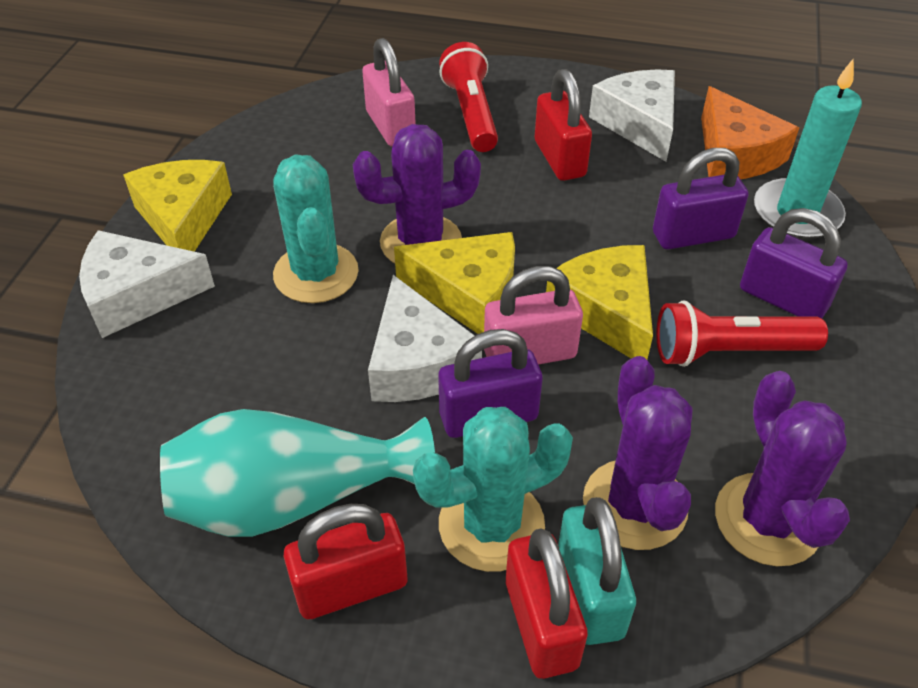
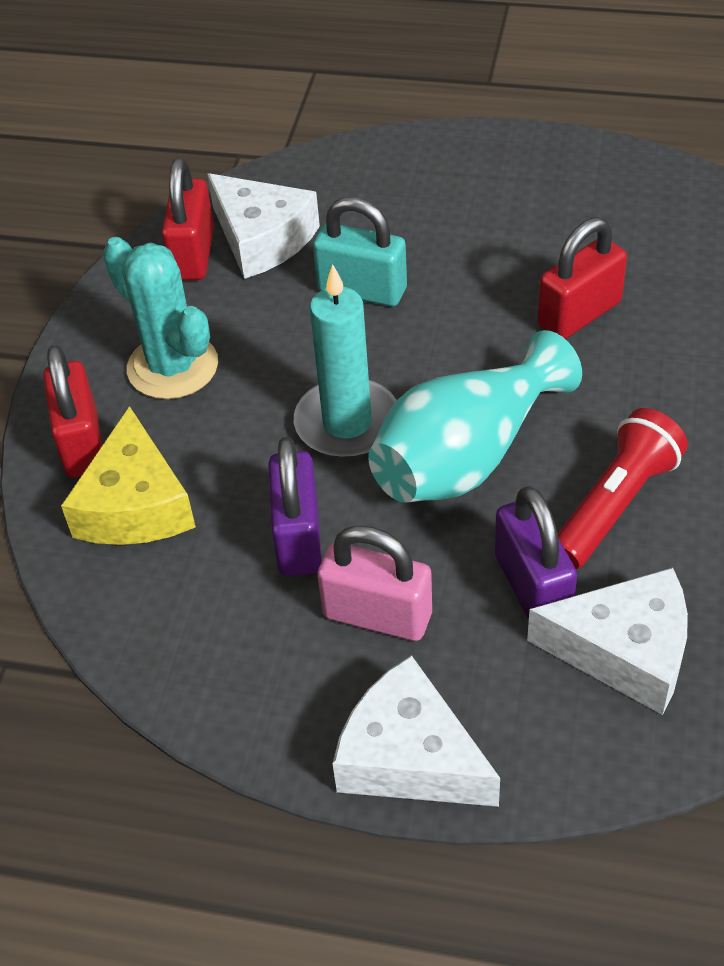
orange cheese: 1 -> 0
pink padlock: 2 -> 1
purple cactus: 3 -> 0
purple padlock: 3 -> 2
red flashlight: 2 -> 1
turquoise cactus: 2 -> 1
yellow cheese: 3 -> 1

